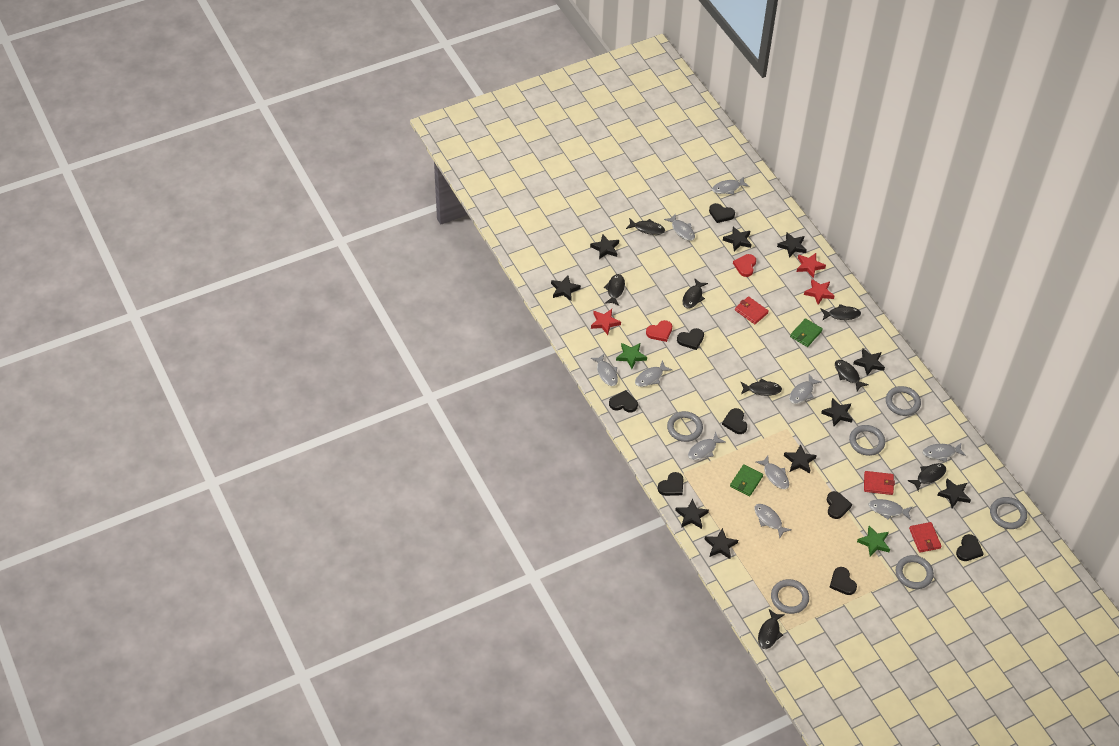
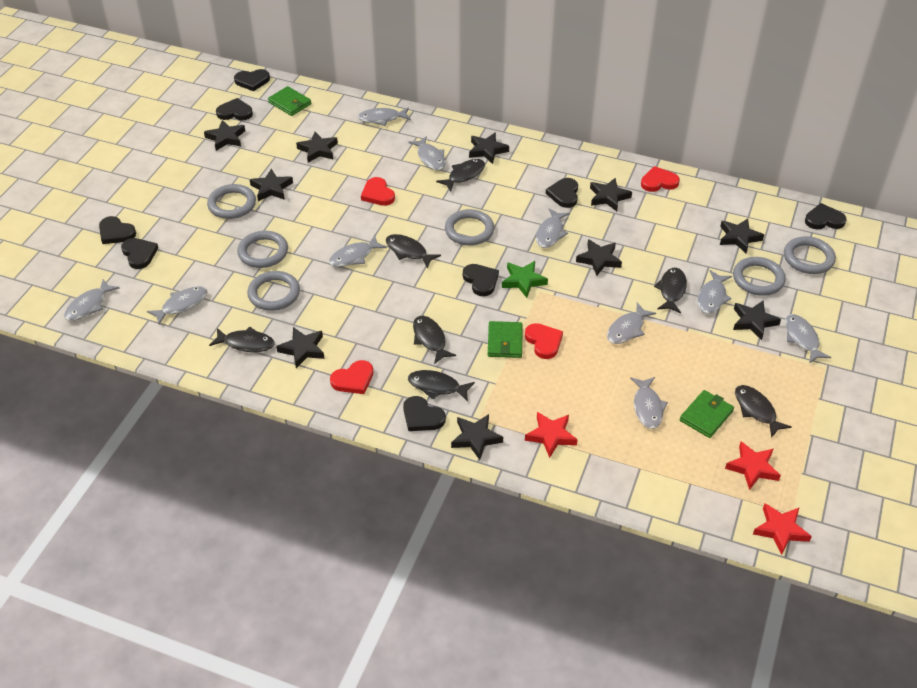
black fish: 8 -> 7
green star: 2 -> 1
green wallet: 2 -> 3
red heart: 2 -> 4
red wallet: 3 -> 0

